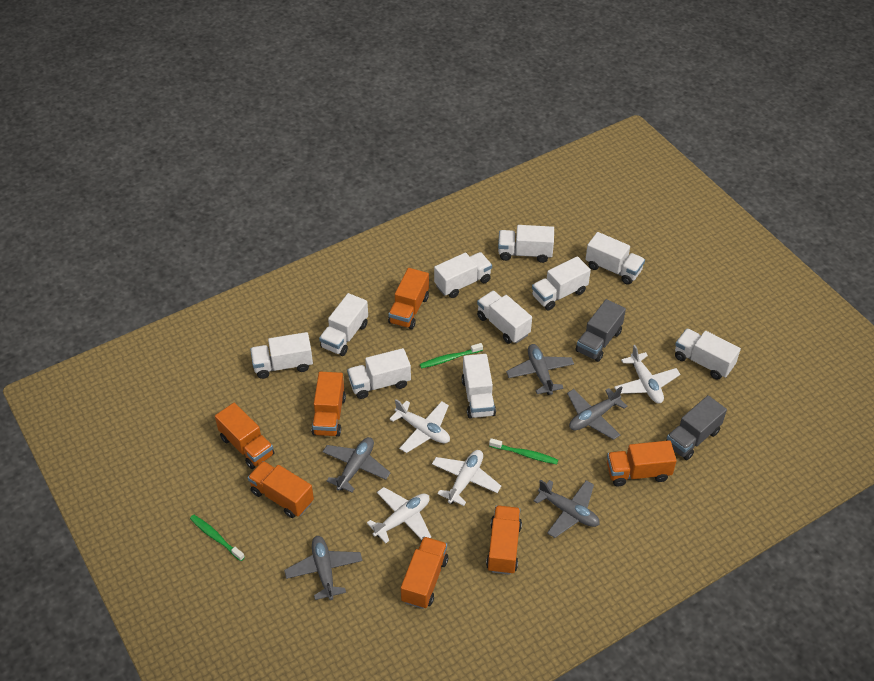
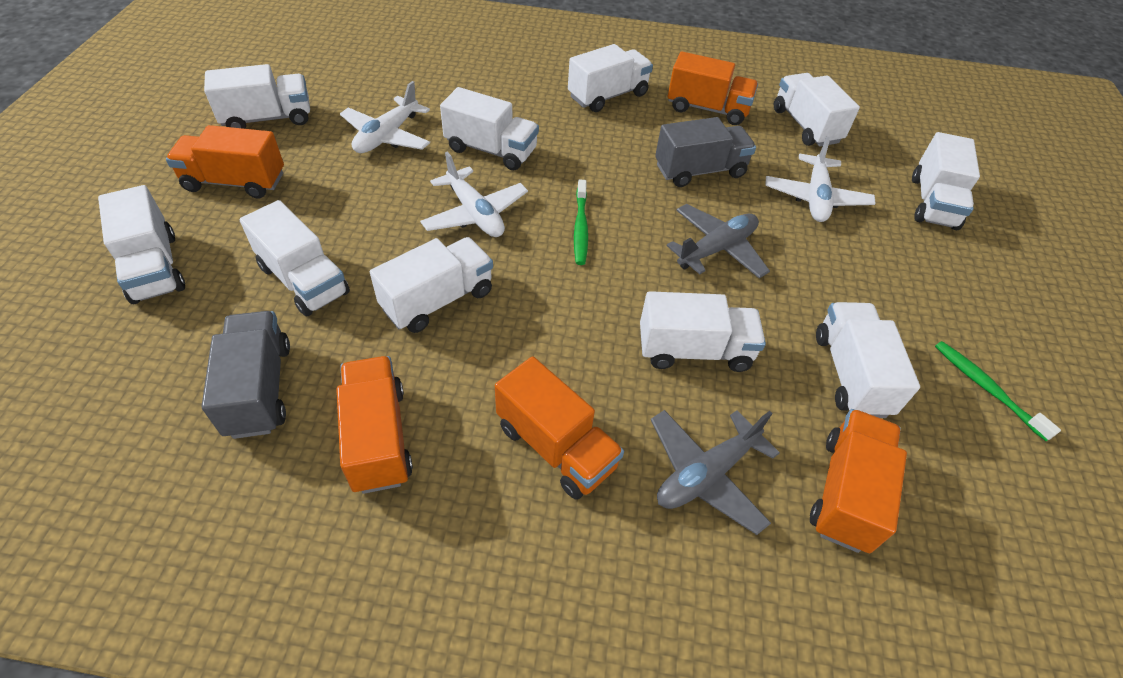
green toothbrush: 3 -> 2
grey plane: 5 -> 2
orange truck: 7 -> 5
white plane: 4 -> 3

